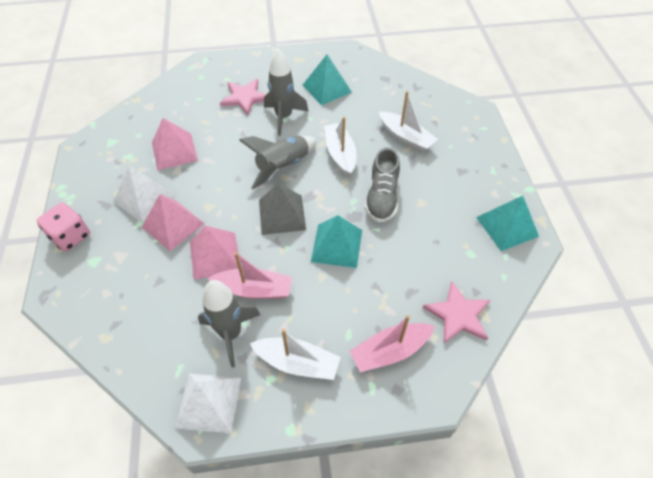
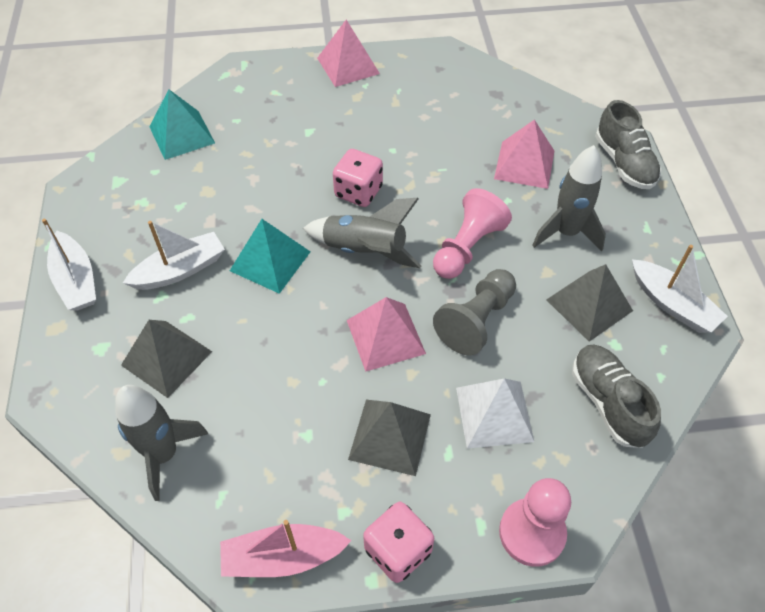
grey pawn: 0 -> 1
grey pyramid: 1 -> 3
grey shoe: 1 -> 2
pink boat: 2 -> 1
pink dice: 1 -> 2
pink pawn: 0 -> 2
pink star: 2 -> 0
turquoise pyramid: 3 -> 2
white pyramid: 2 -> 1

